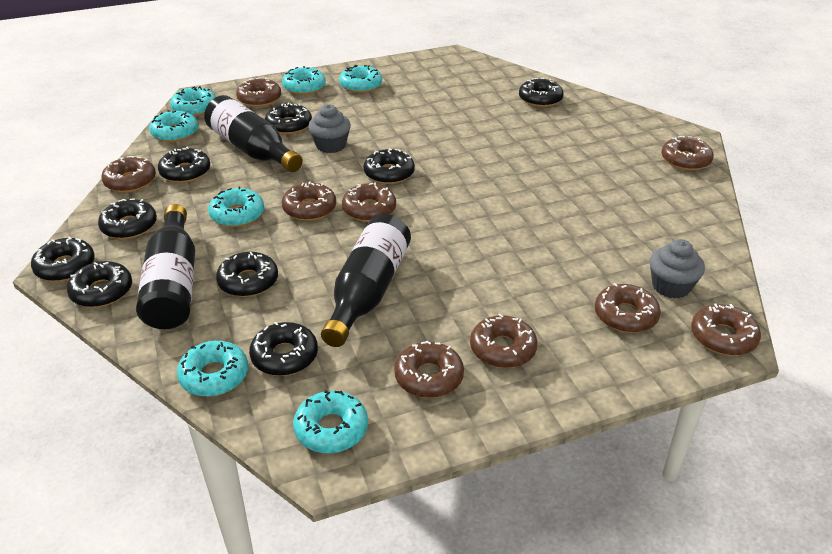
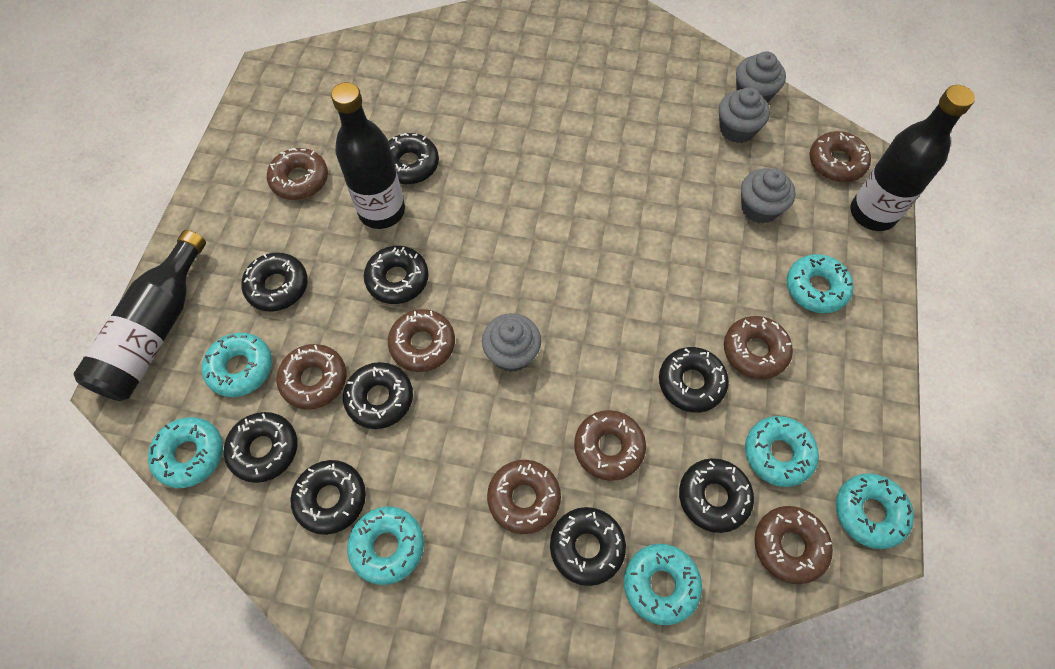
brown donut: 9 -> 8
grey cupcake: 2 -> 4

